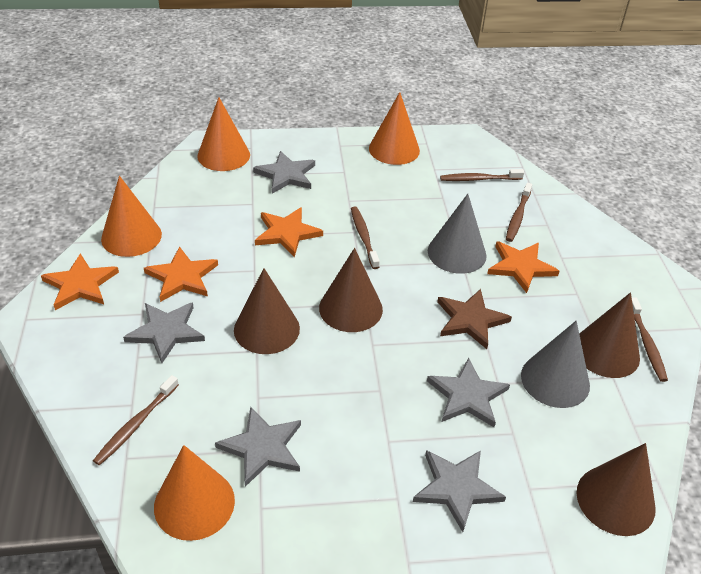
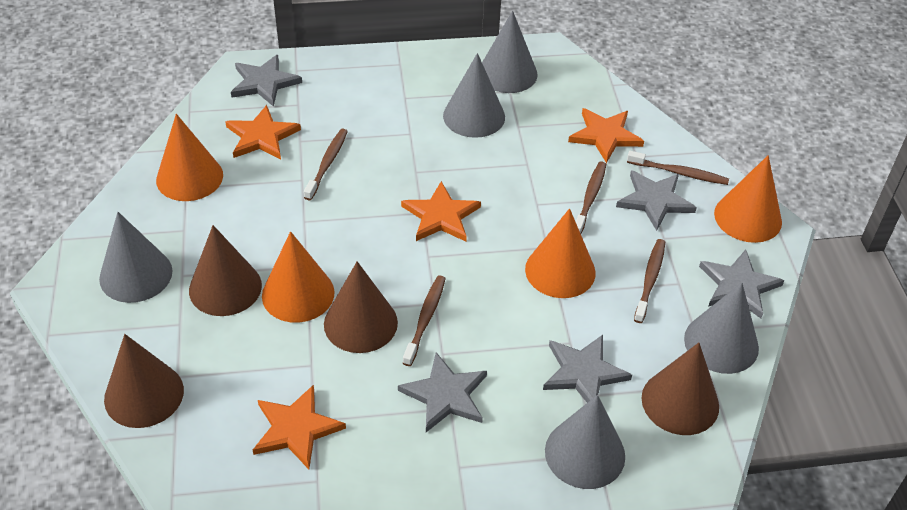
brown star: 1 -> 0
grey cone: 2 -> 5

